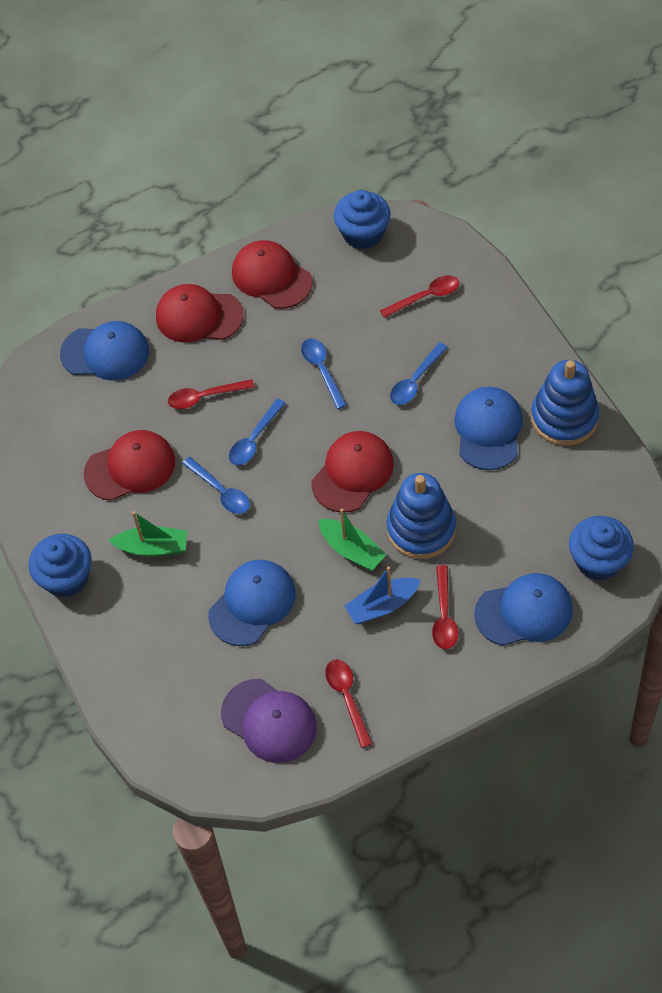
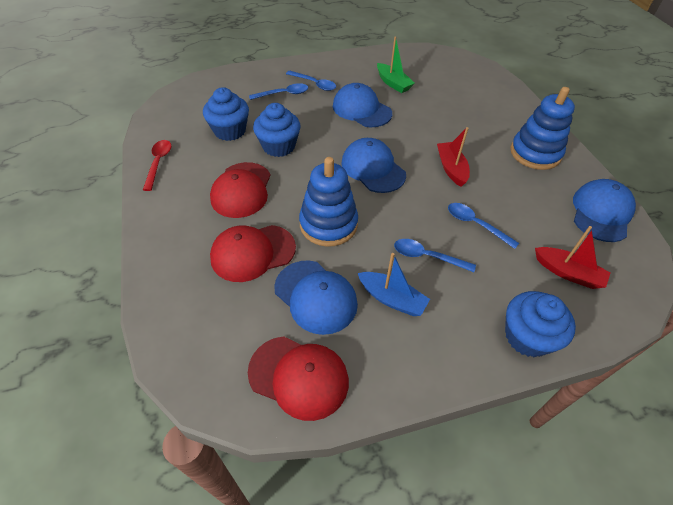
green boat: 2 -> 1
purple cap: 1 -> 0
red boat: 0 -> 2
red cap: 4 -> 3
red spoon: 4 -> 1

